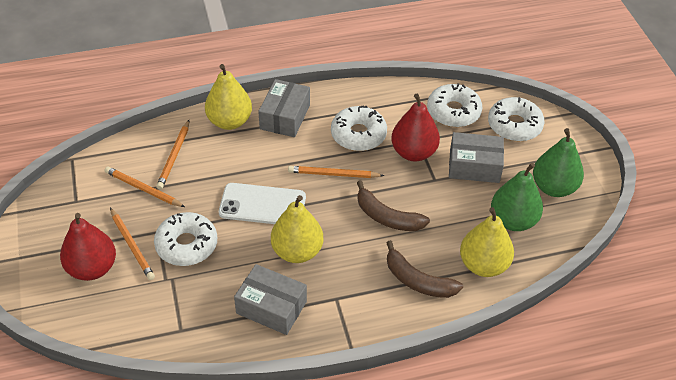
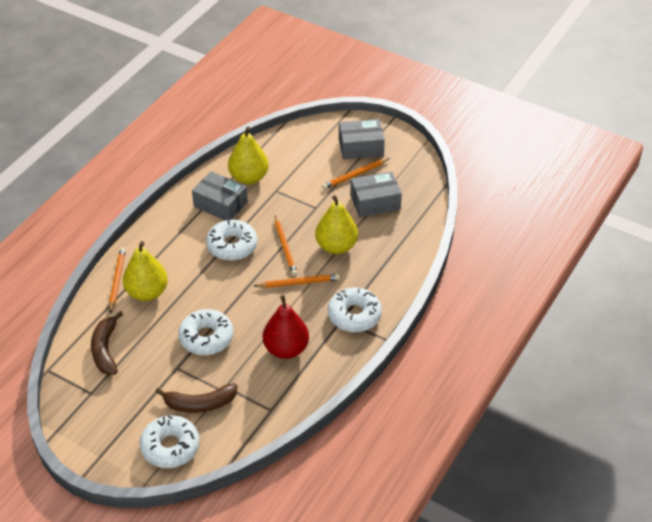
green pear: 2 -> 0
red pear: 2 -> 1
white phone: 1 -> 0

